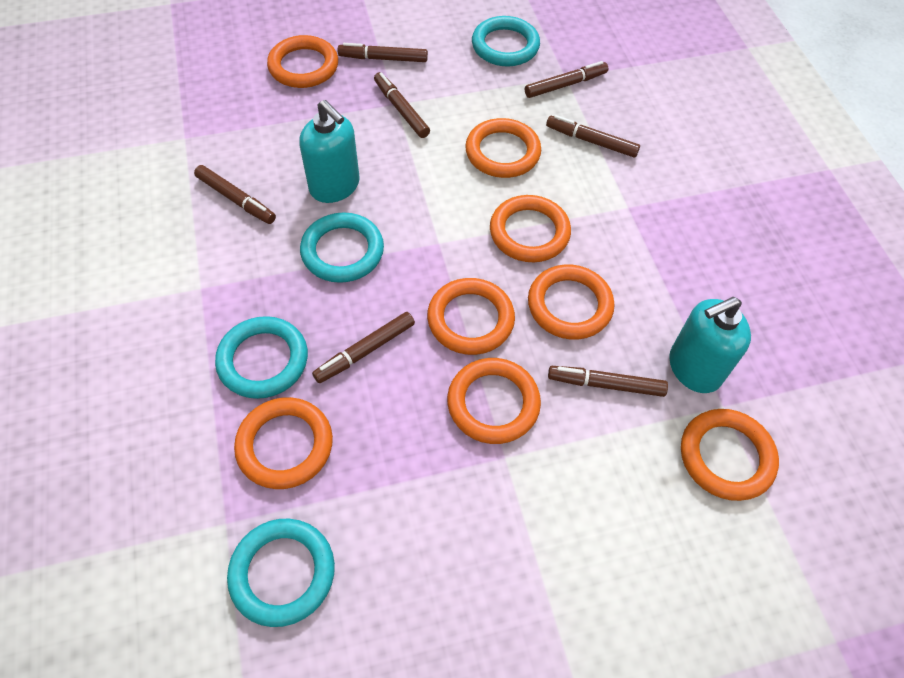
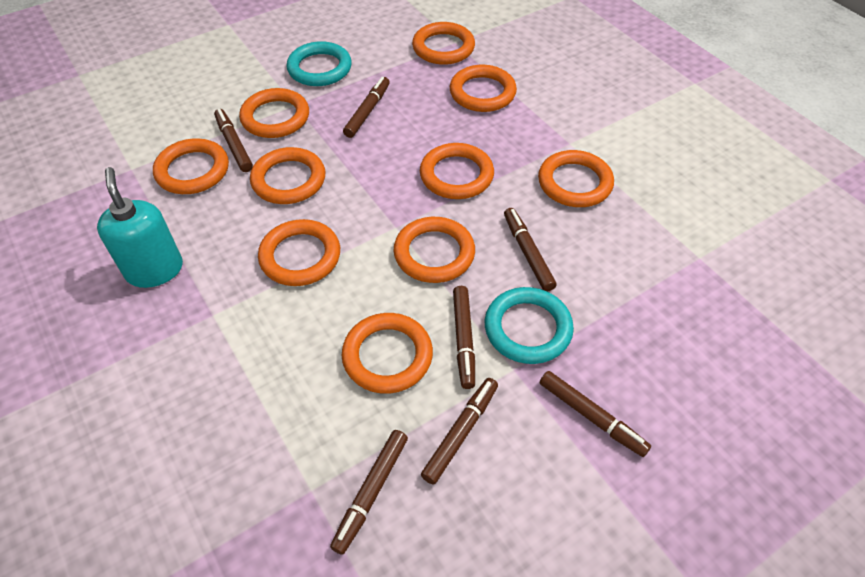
orange ring: 8 -> 10
turquoise ring: 4 -> 2
turquoise soap dispenser: 2 -> 1

